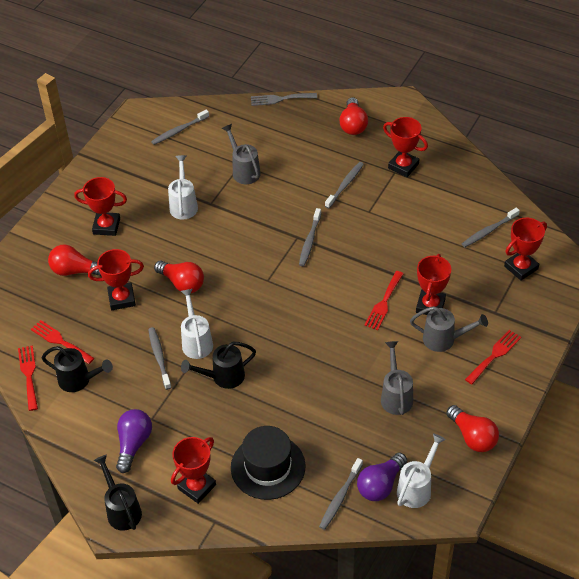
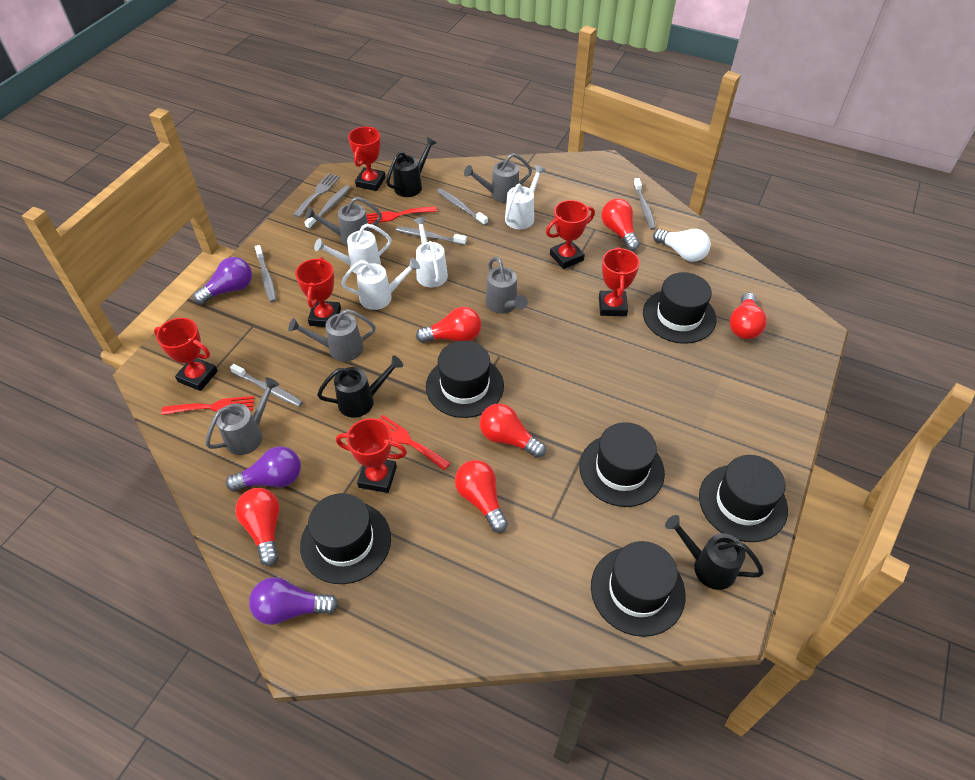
black hat: 1 -> 6
grey watering can: 3 -> 5
purple light bulb: 2 -> 3
red fork: 4 -> 3
red light bulb: 4 -> 6
white light bulb: 0 -> 1
white watering can: 3 -> 4

